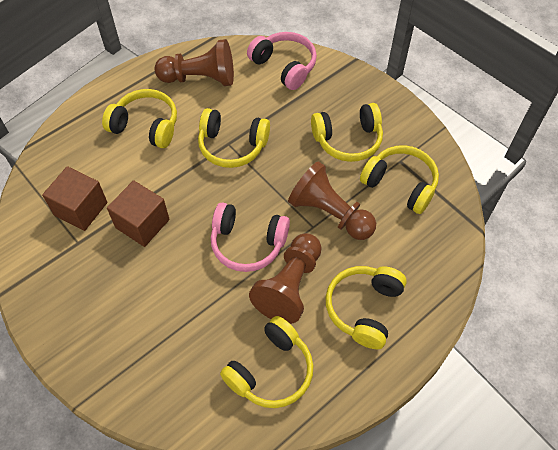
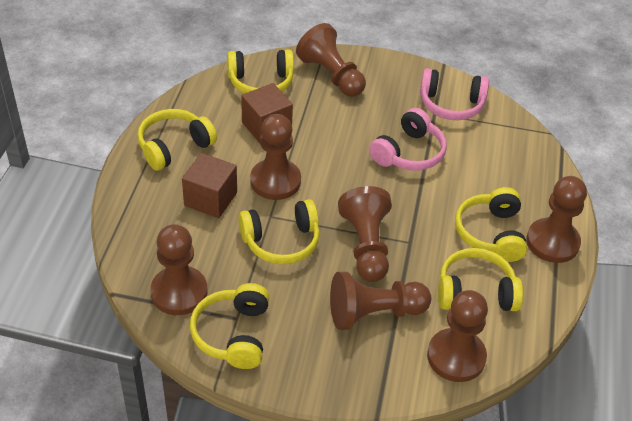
brown pawn: 3 -> 7

